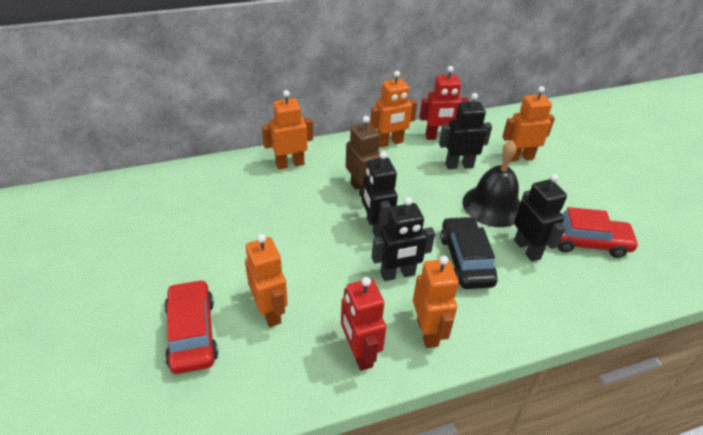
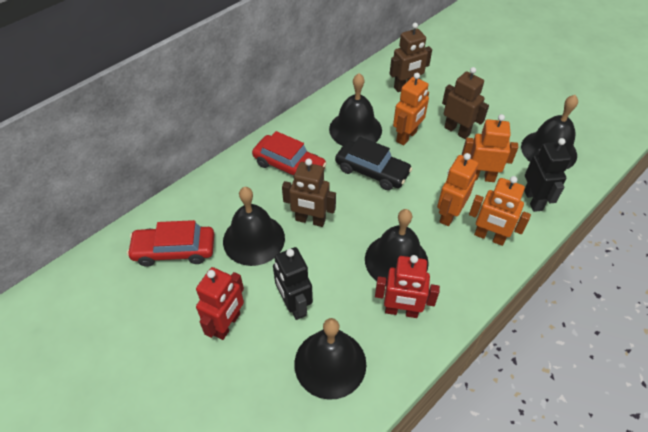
black bell: 1 -> 5
black robot: 4 -> 2
brown robot: 1 -> 3
orange robot: 5 -> 4

